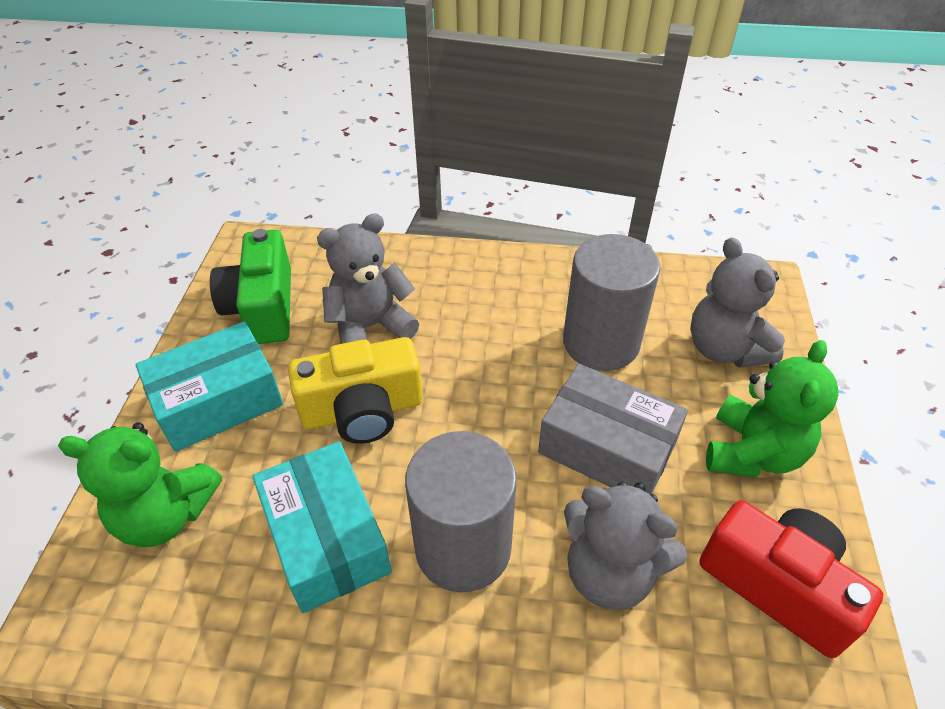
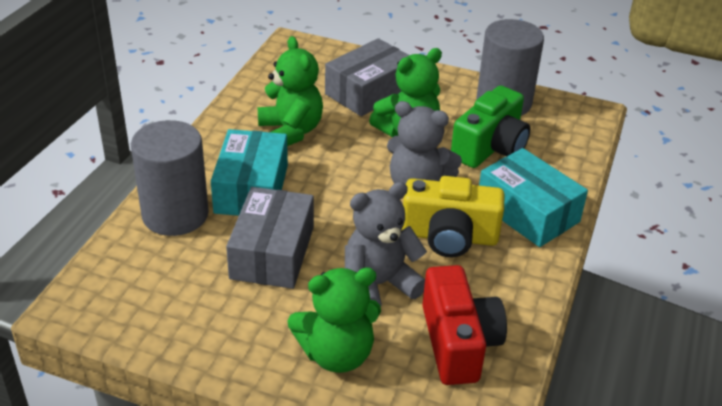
green teddy bear: 2 -> 3
grey box: 1 -> 2
grey teddy bear: 3 -> 2

